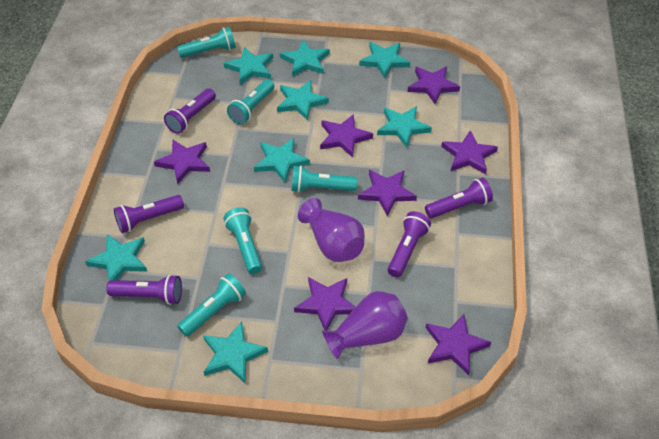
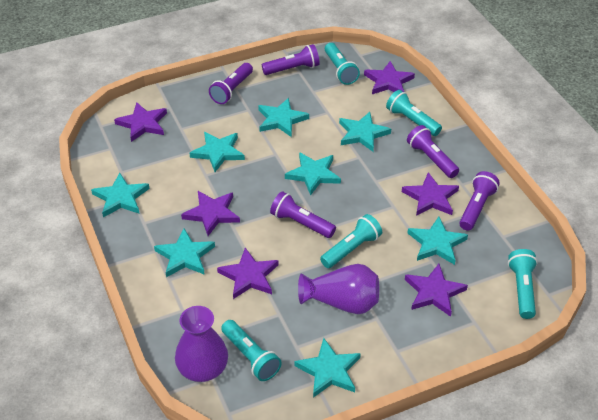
purple star: 7 -> 6

